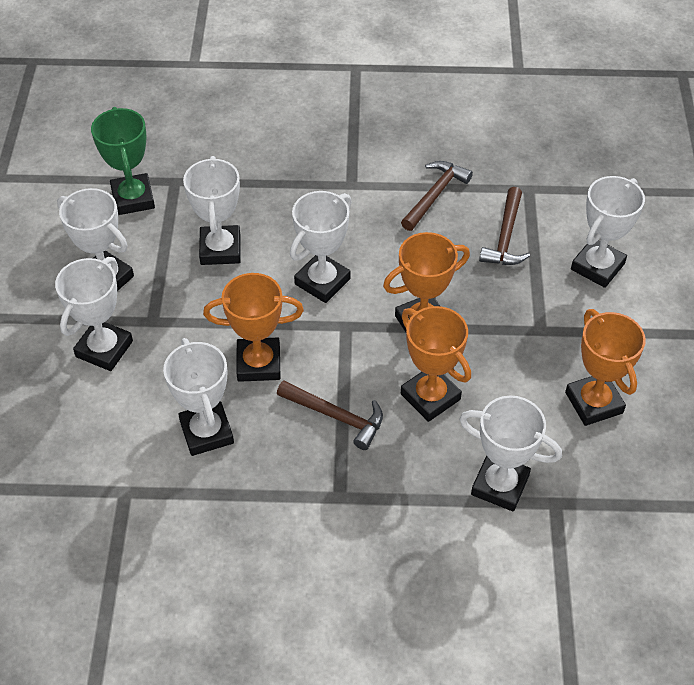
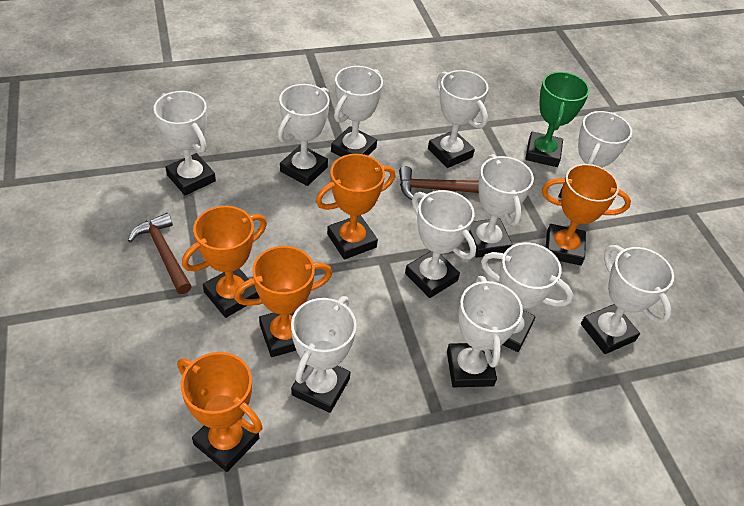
brown hammer: 3 -> 2
orange trophy: 4 -> 5
white trophy: 7 -> 11

